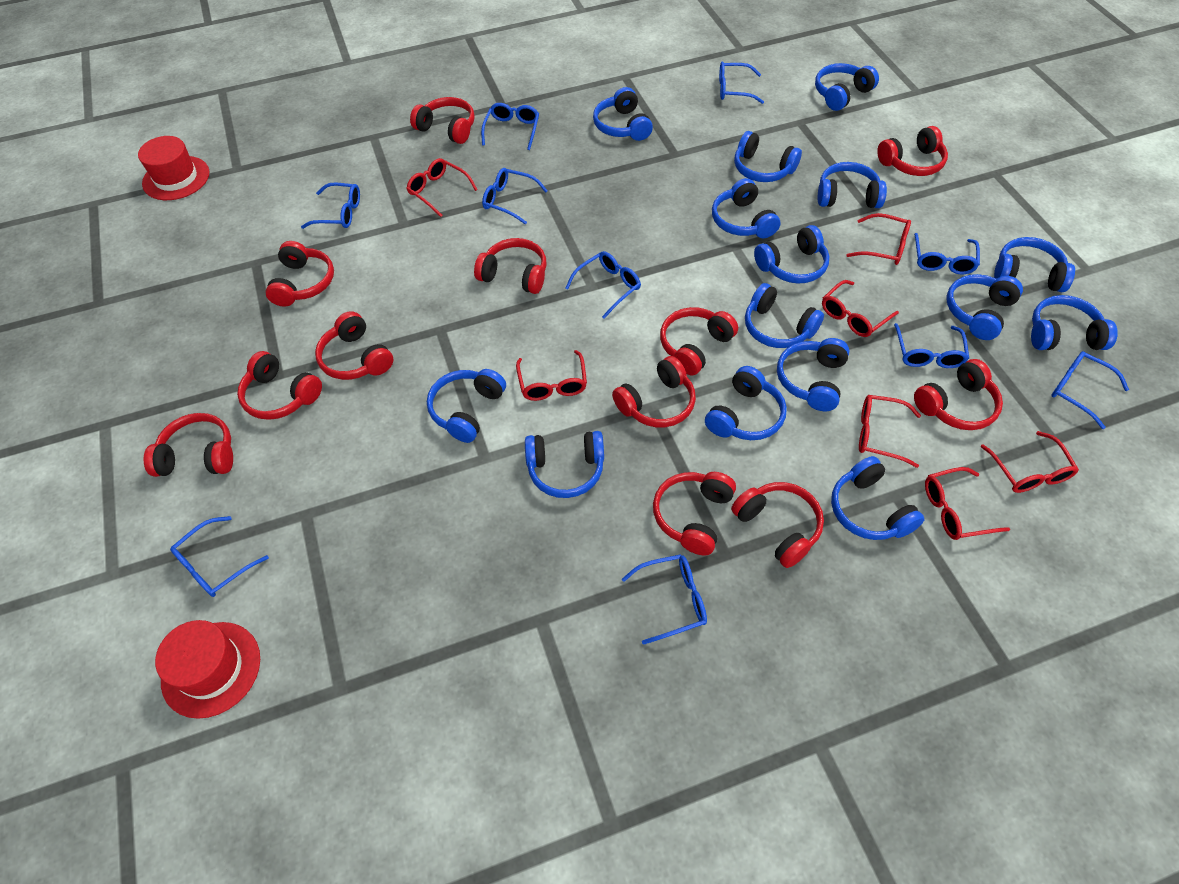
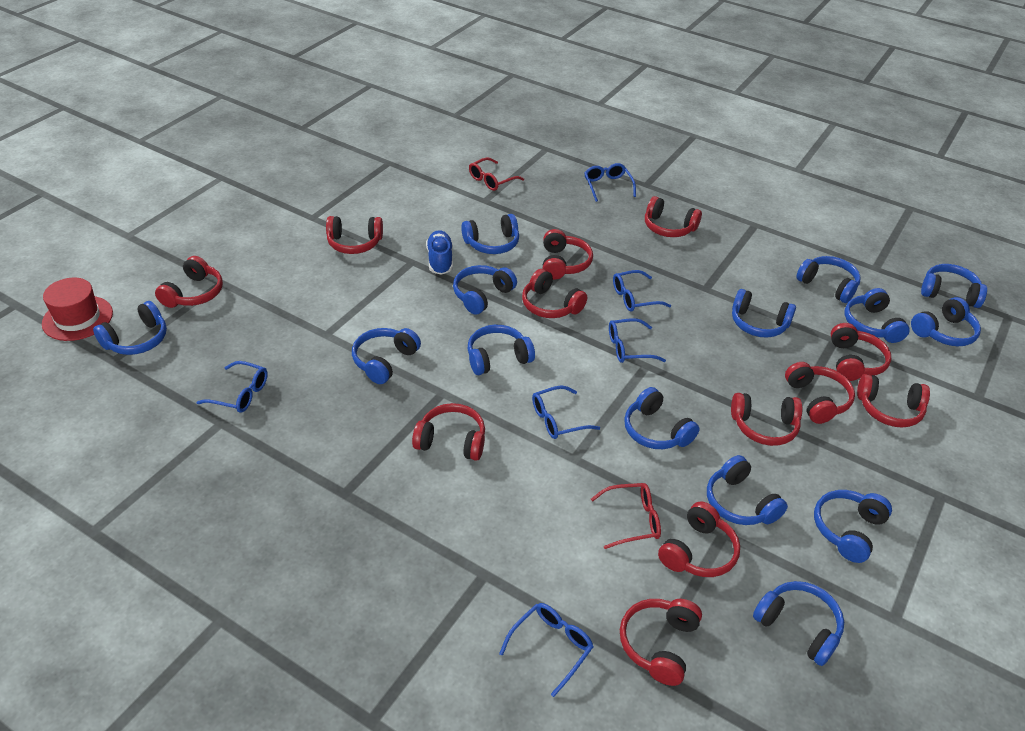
blue glasses: 10 -> 6
blue headphones: 15 -> 14
blue shoe: 0 -> 1
red glasses: 7 -> 2
red hat: 2 -> 1

